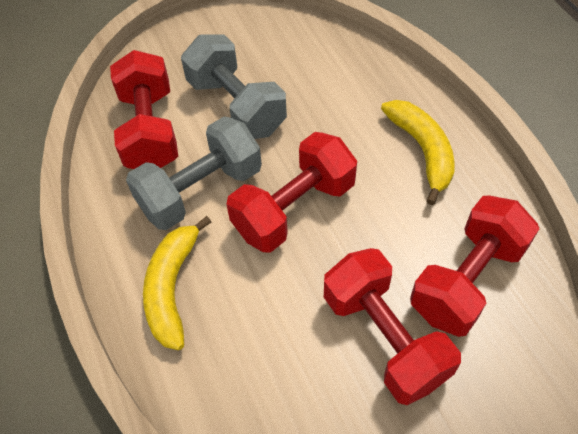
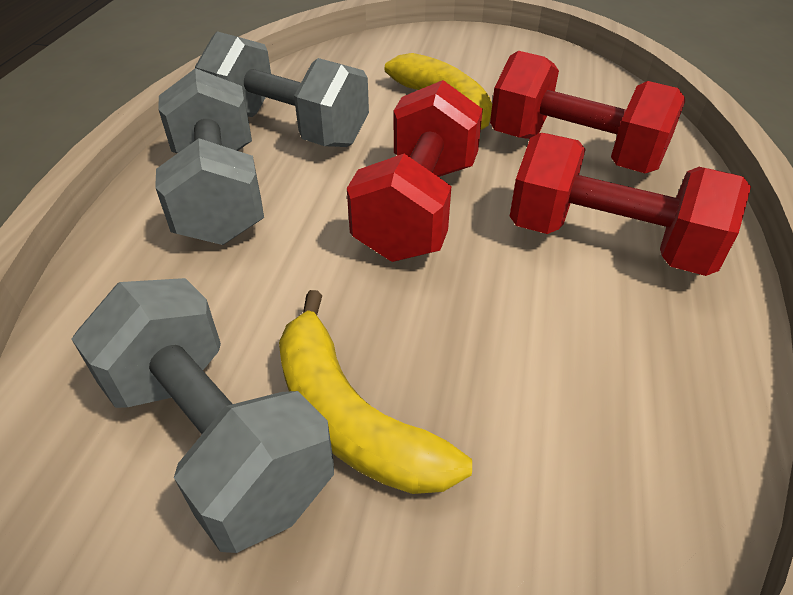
grey dumbbell: 2 -> 3
red dumbbell: 4 -> 3

